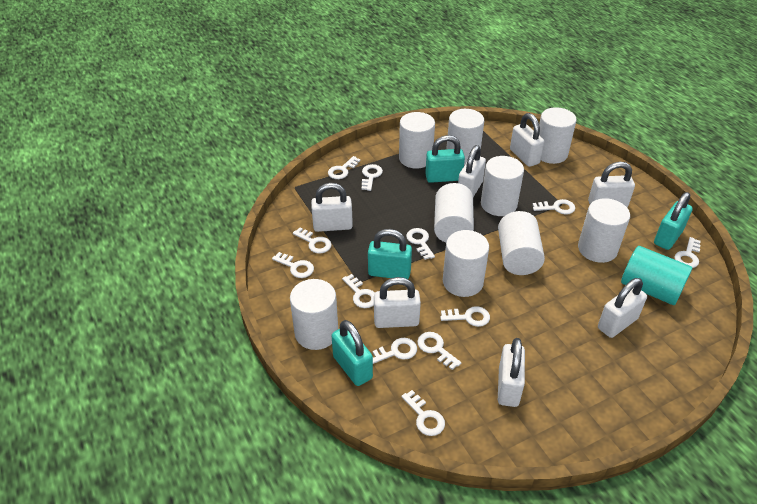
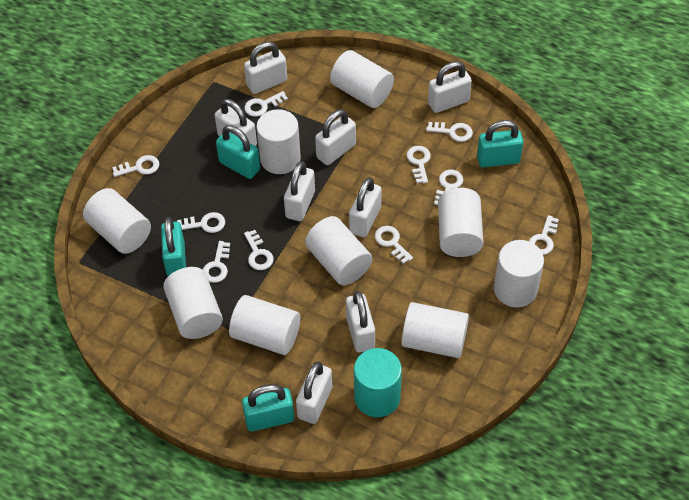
white key: 12 -> 10
white padlock: 7 -> 8

